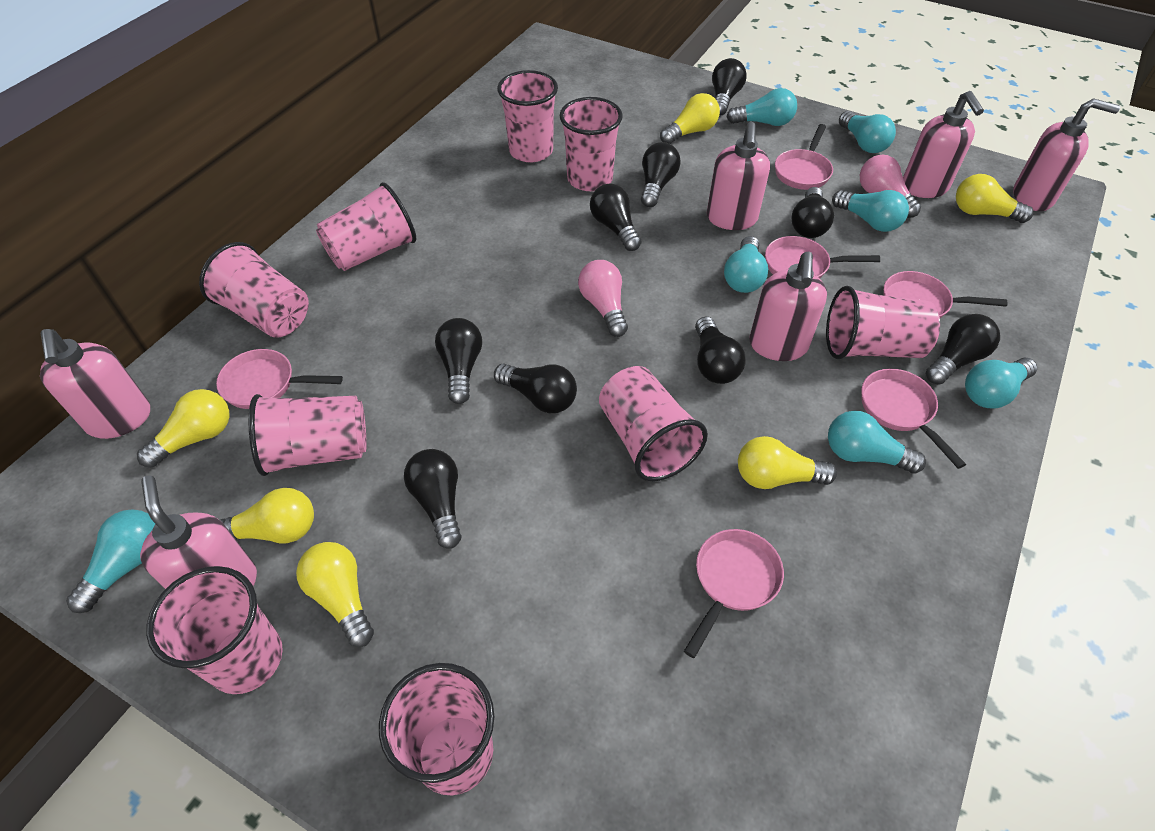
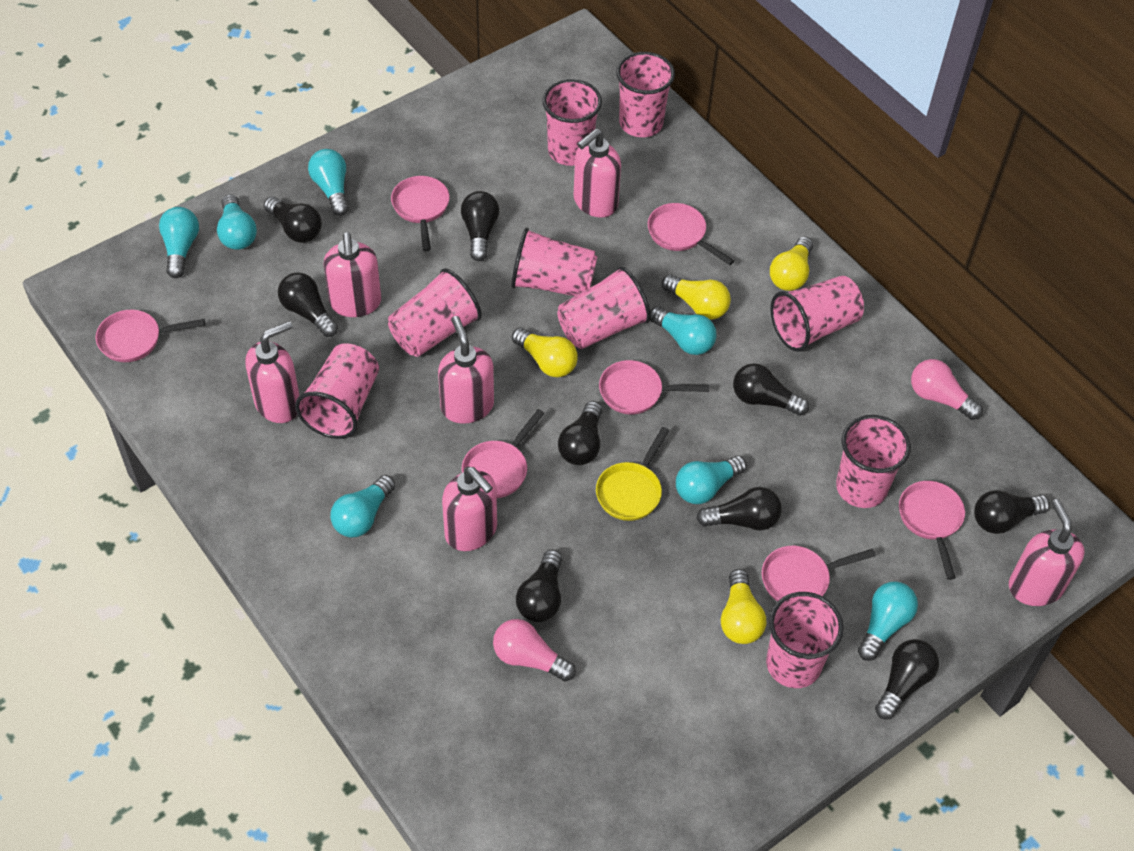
pink pan: 6 -> 7
yellow light bulb: 6 -> 4
yellow pan: 0 -> 1

